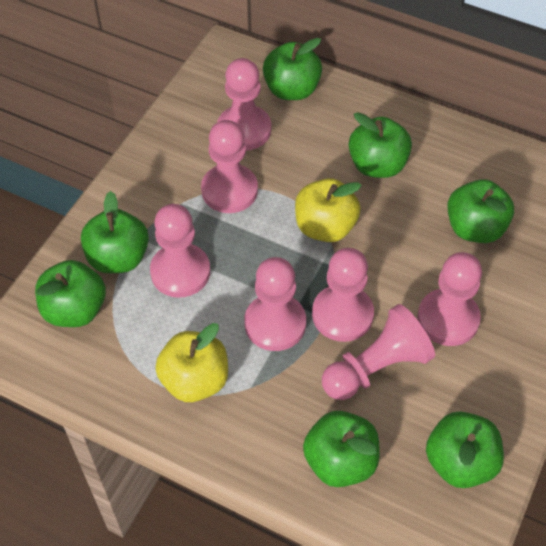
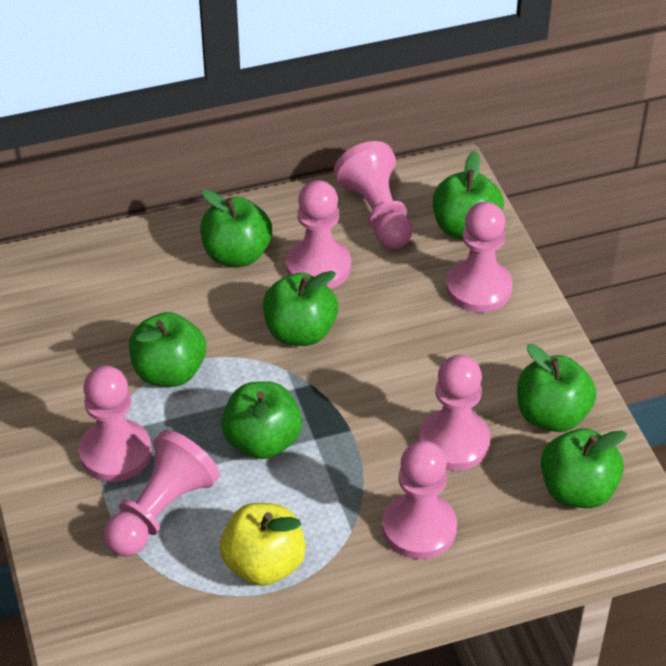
yellow apple: 2 -> 1

